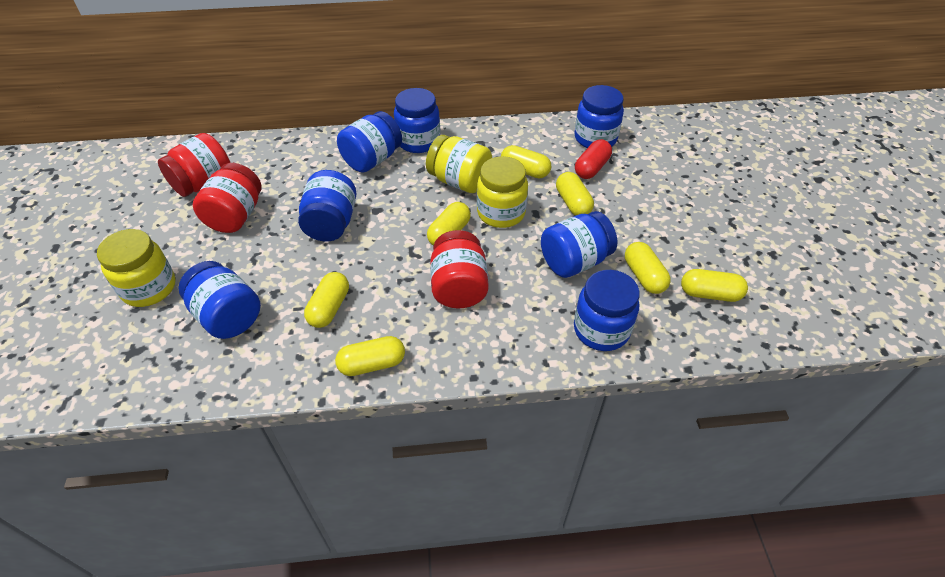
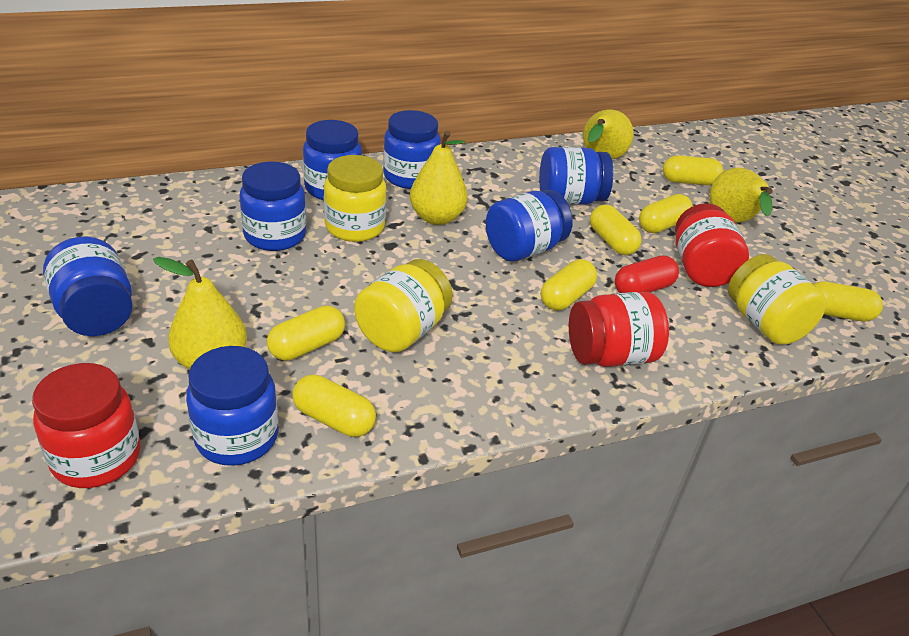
yellow pear: 0 -> 4

